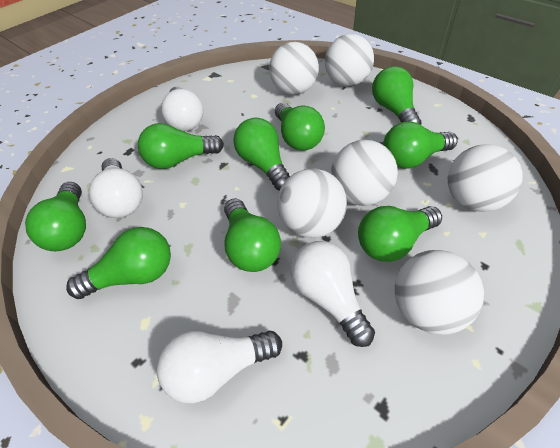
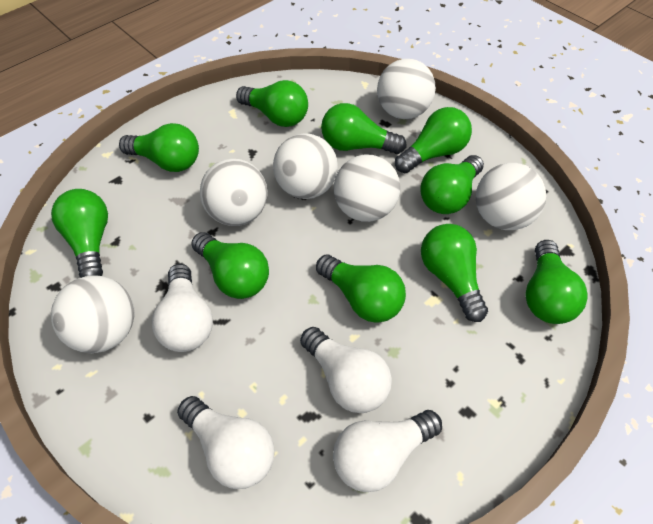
green light bulb: 9 -> 10

